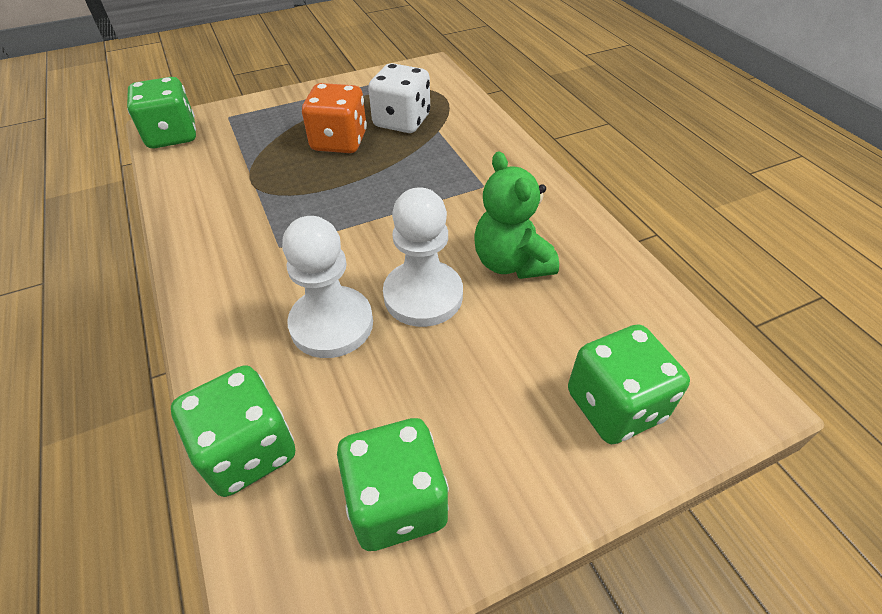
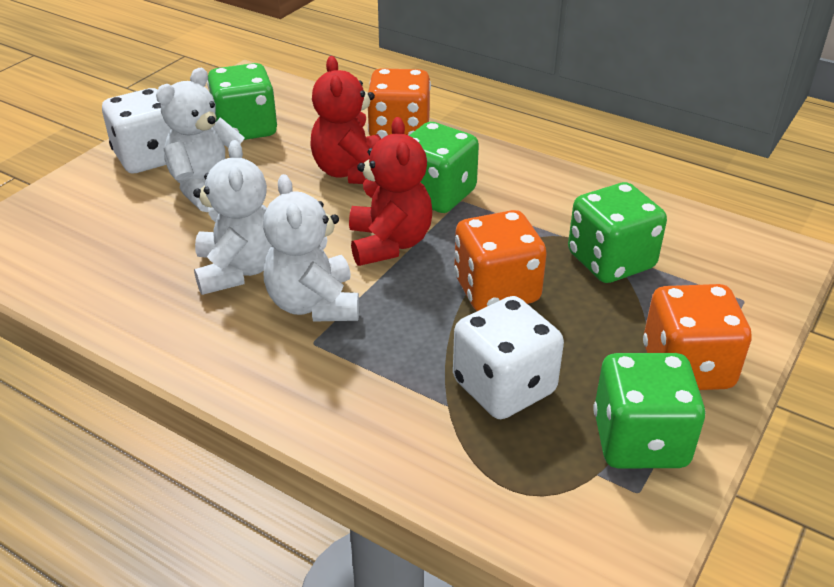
green teddy bear: 1 -> 0
orange dice: 1 -> 3
red teddy bear: 0 -> 2
white dice: 1 -> 2
white pawn: 2 -> 0
white teddy bear: 0 -> 3

